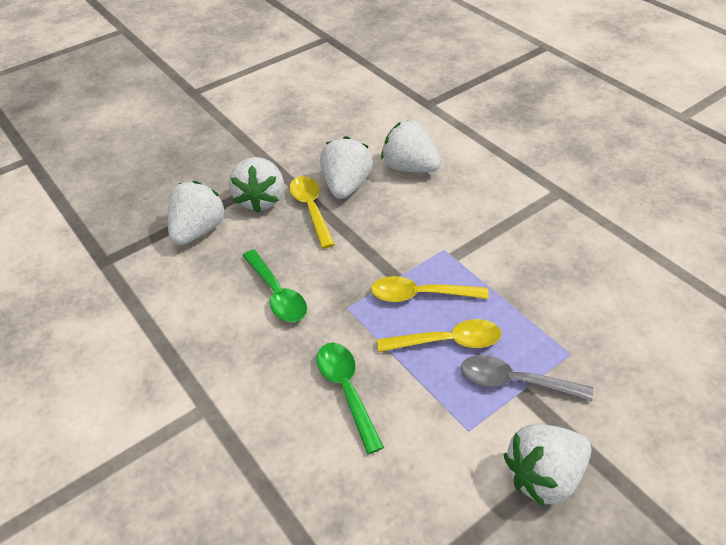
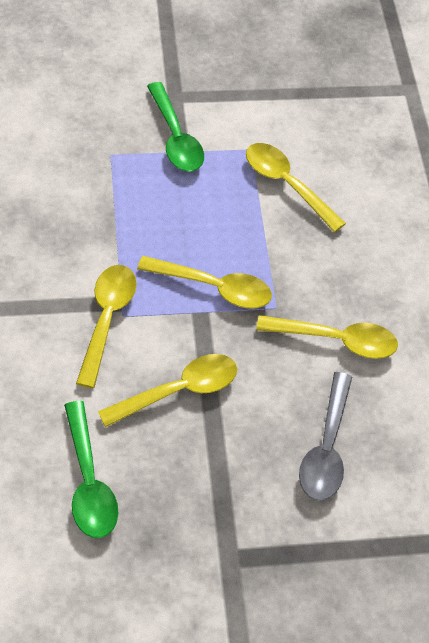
white strawberry: 5 -> 0
yellow spoon: 3 -> 5

